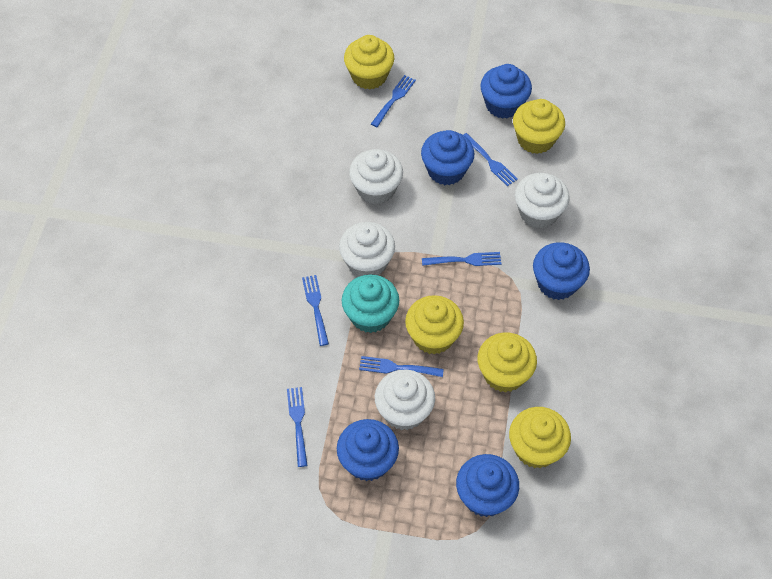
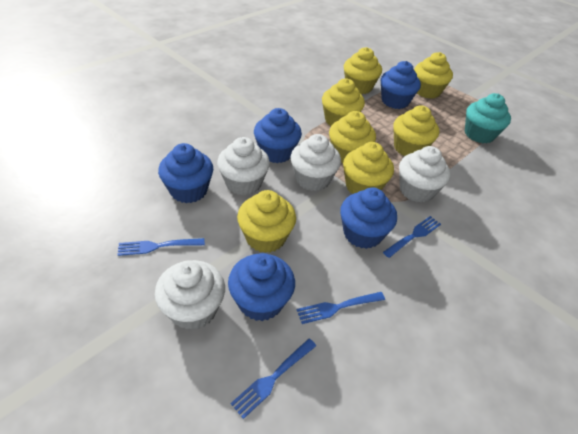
blue fork: 6 -> 4
yellow cupcake: 5 -> 7

